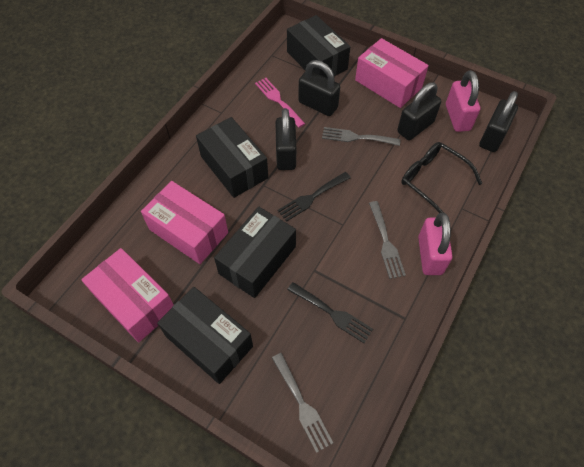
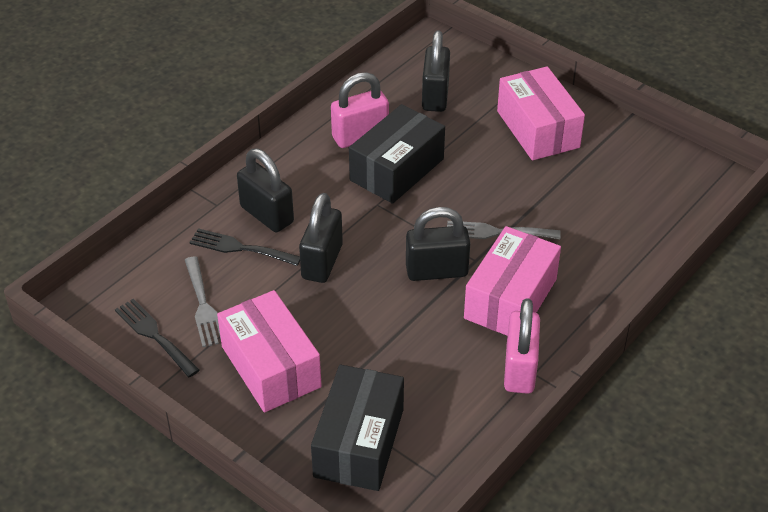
black box: 4 -> 2
black glasses: 1 -> 0
grey fork: 3 -> 2
pink fork: 1 -> 0

